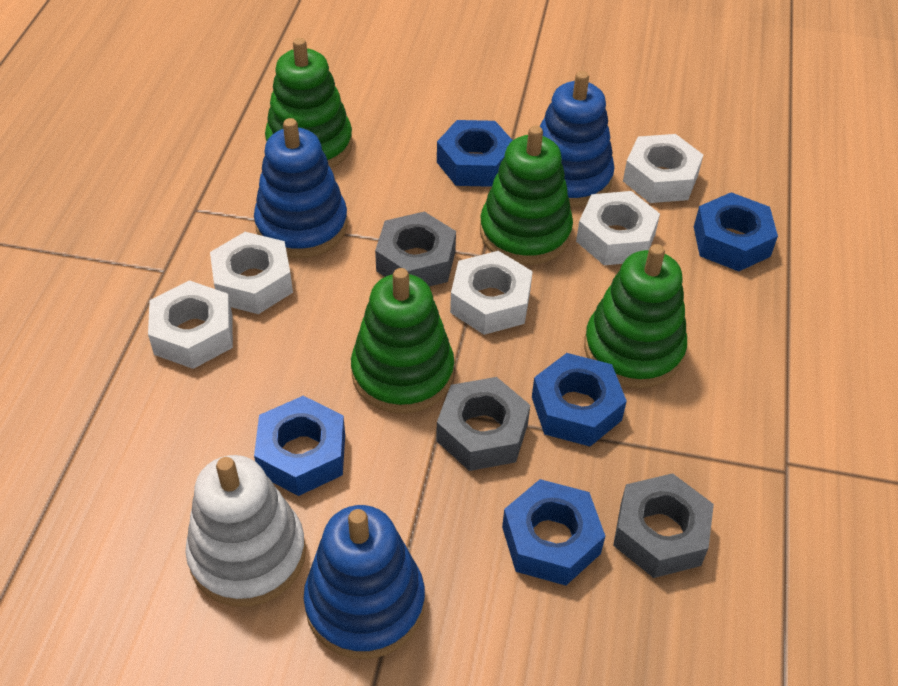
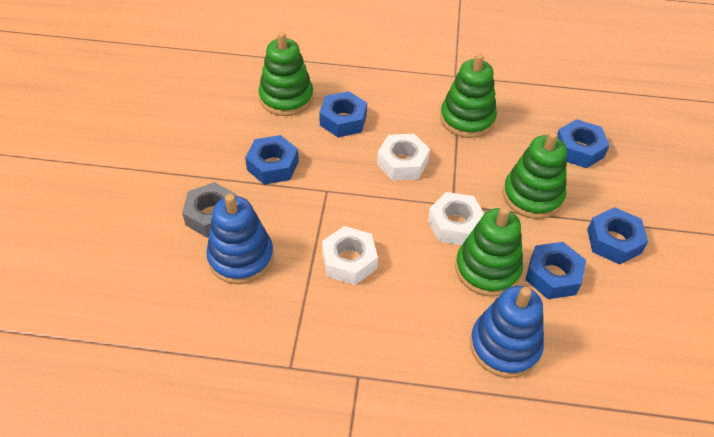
blue stacking toy: 3 -> 2
grey nut: 3 -> 1
white nut: 5 -> 3
white stacking toy: 1 -> 0

